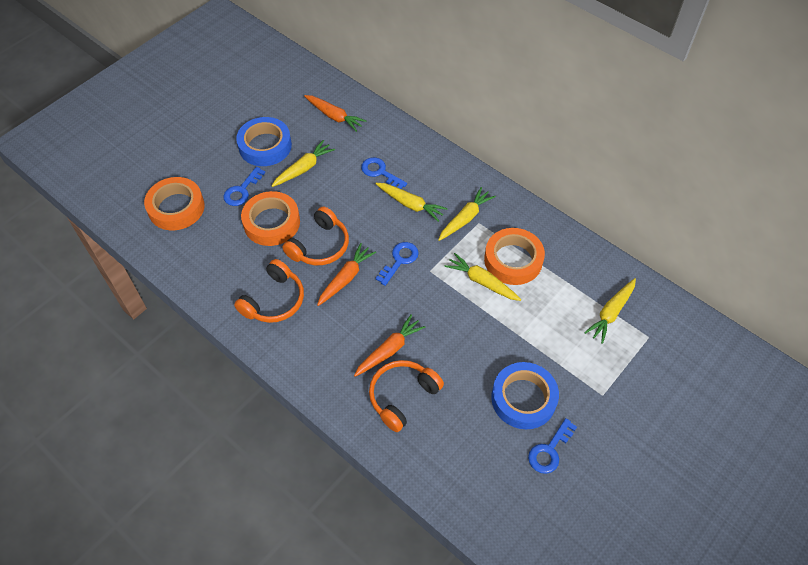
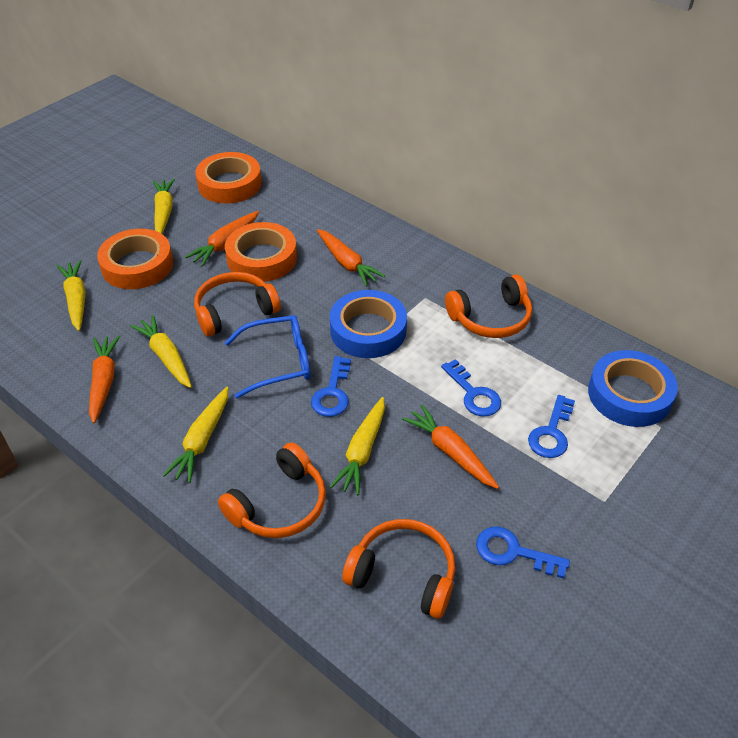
blue glasses: 0 -> 1
orange carrot: 3 -> 4
orange headphones: 3 -> 4

